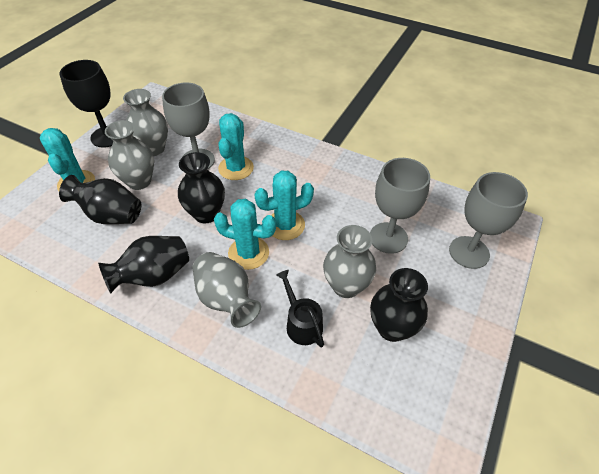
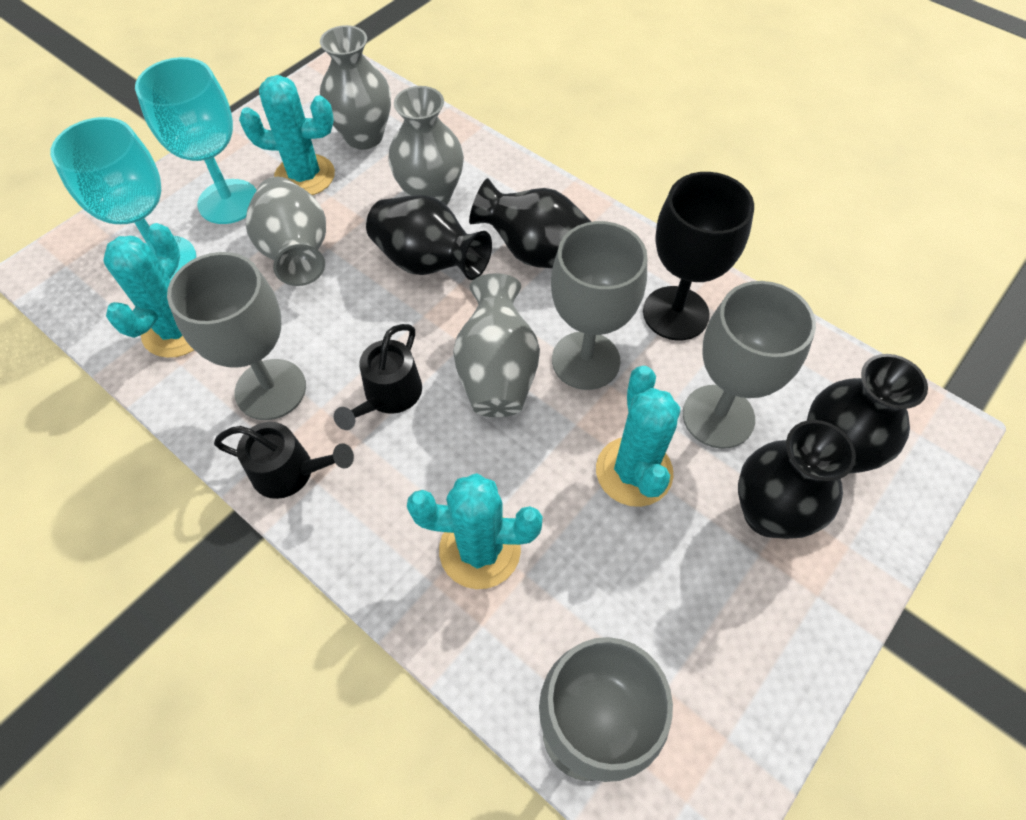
black watering can: 1 -> 2
grey goblet: 3 -> 4
turquoise goblet: 0 -> 2

